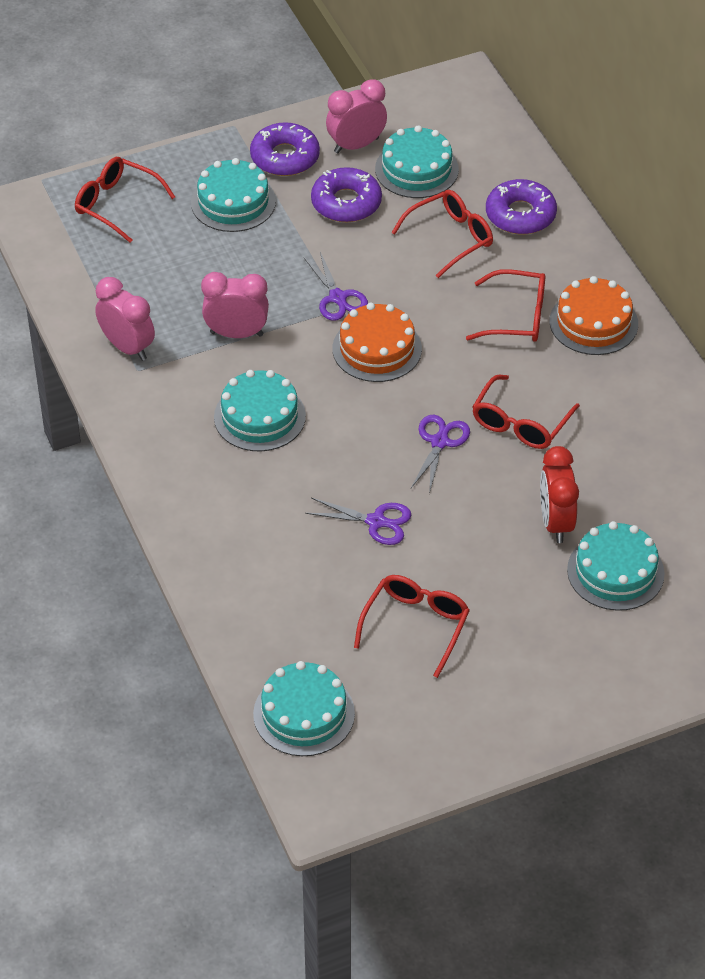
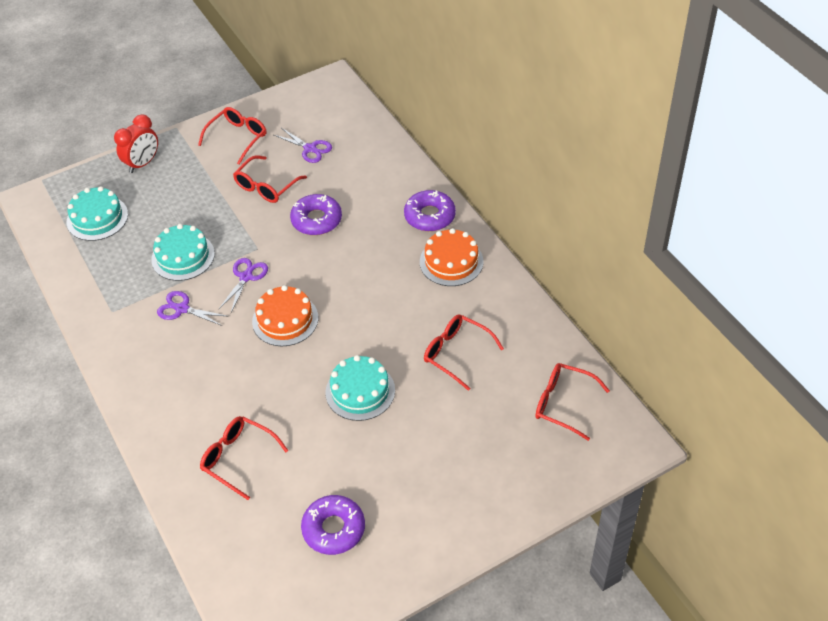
pink clock: 3 -> 0
turquoise cake: 5 -> 3

